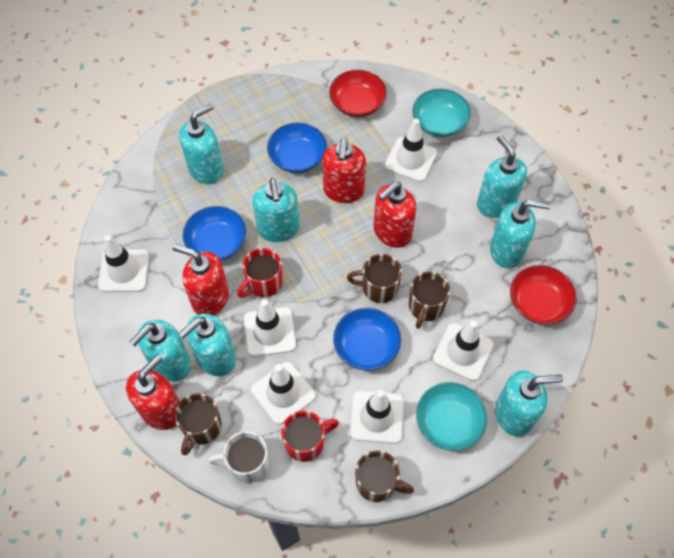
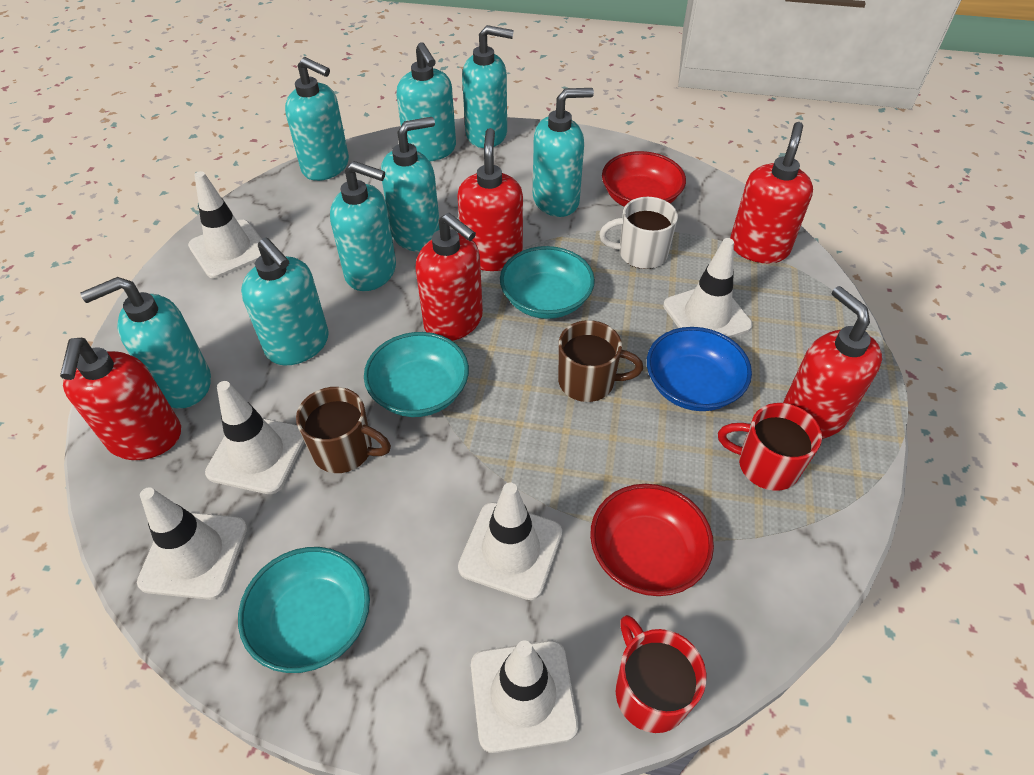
blue bowl: 3 -> 1
brown mug: 4 -> 2
red soap dispenser: 4 -> 5
turquoise bowl: 2 -> 3
turquoise soap dispenser: 7 -> 8

